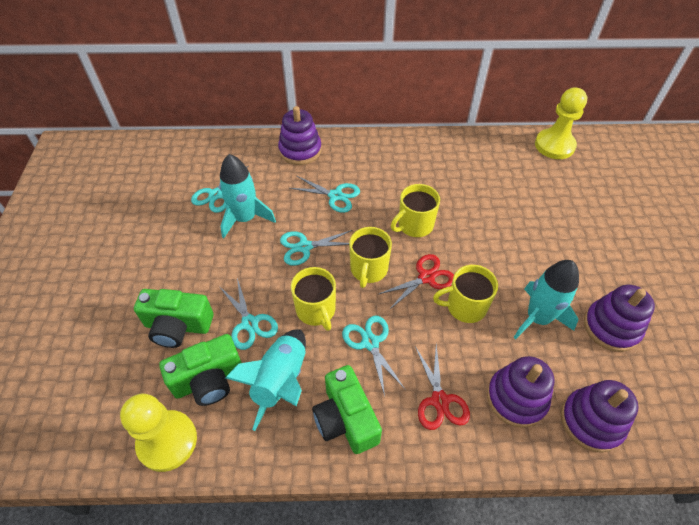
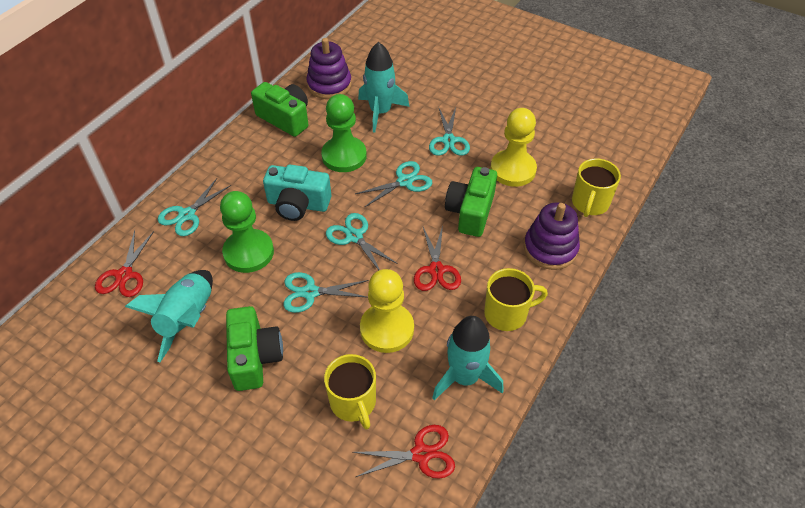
green pawn: 0 -> 2
purple stacking toy: 4 -> 2
red scissors: 2 -> 3
turquoise camera: 0 -> 1
yellow mug: 4 -> 3

